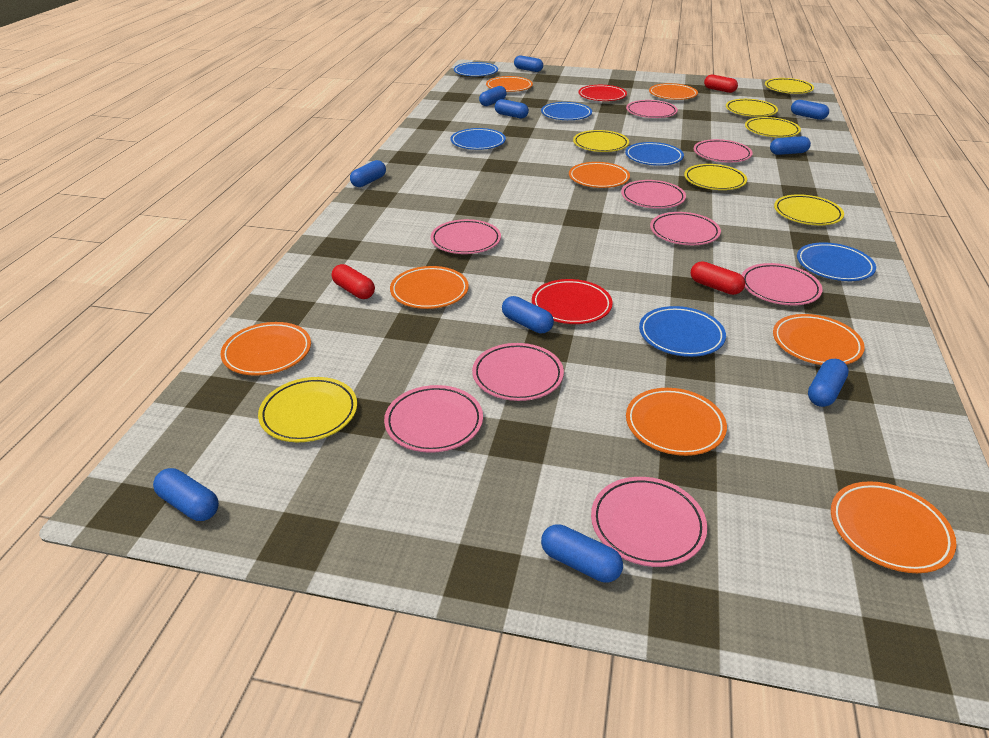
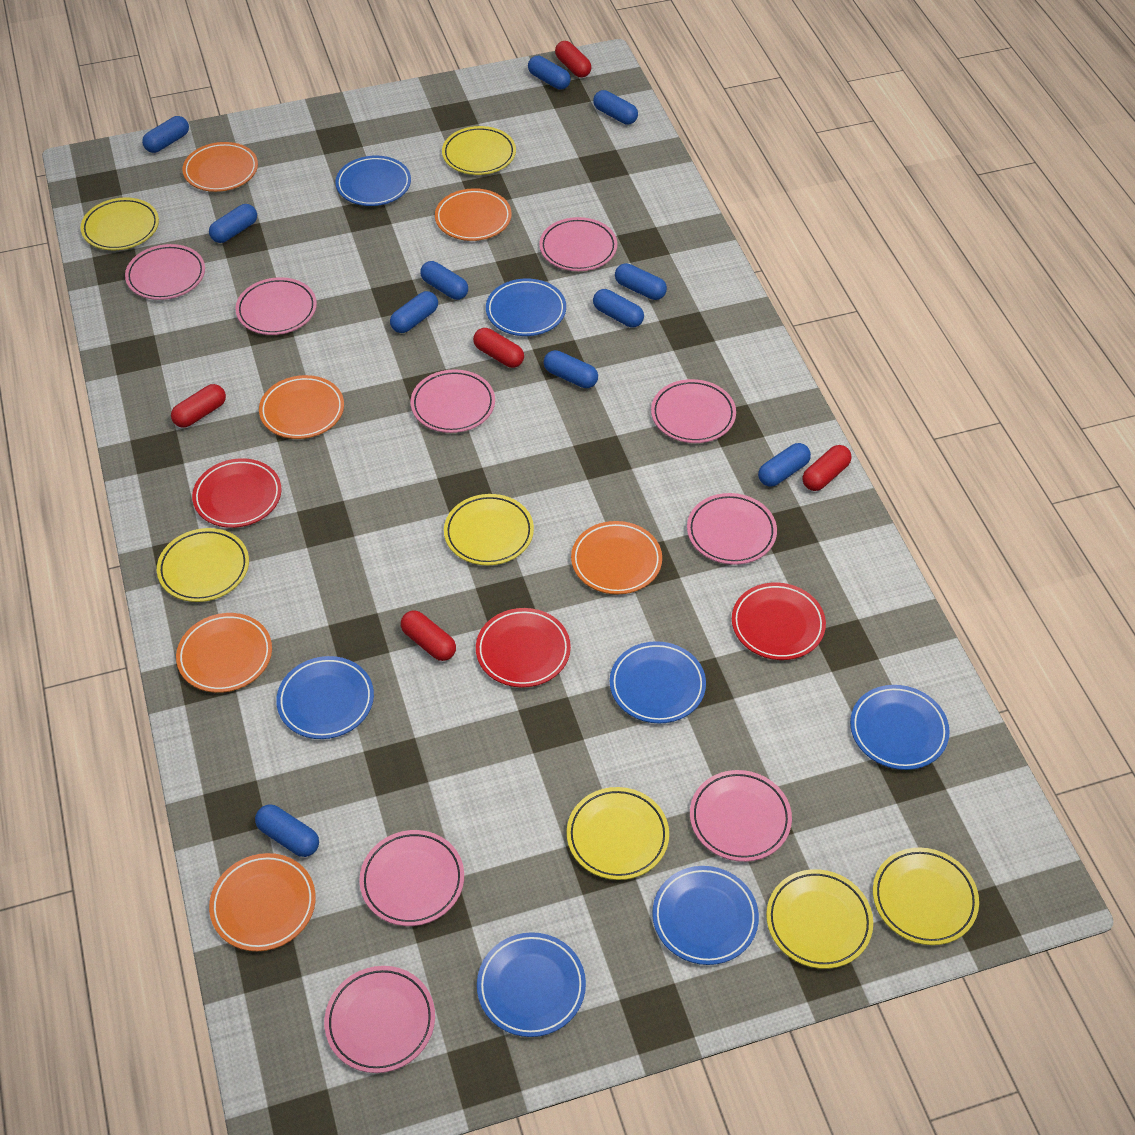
blue capsule: 10 -> 11
blue plate: 6 -> 7
orange plate: 8 -> 6
red capsule: 3 -> 5
red plate: 2 -> 3

